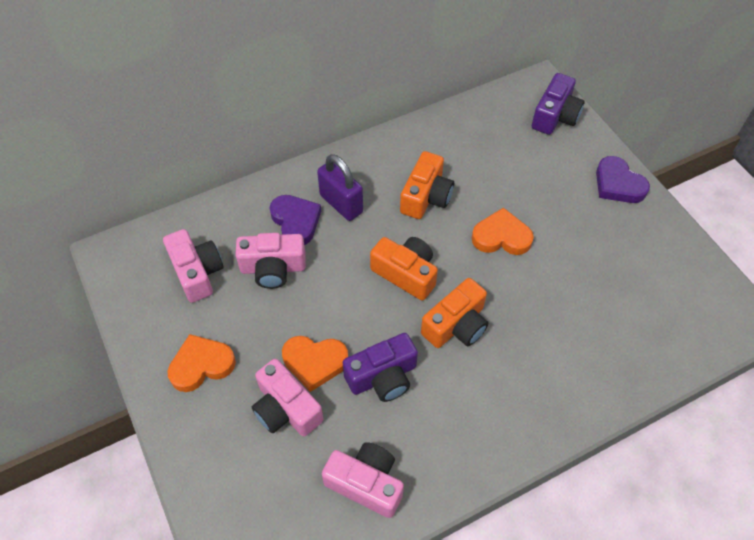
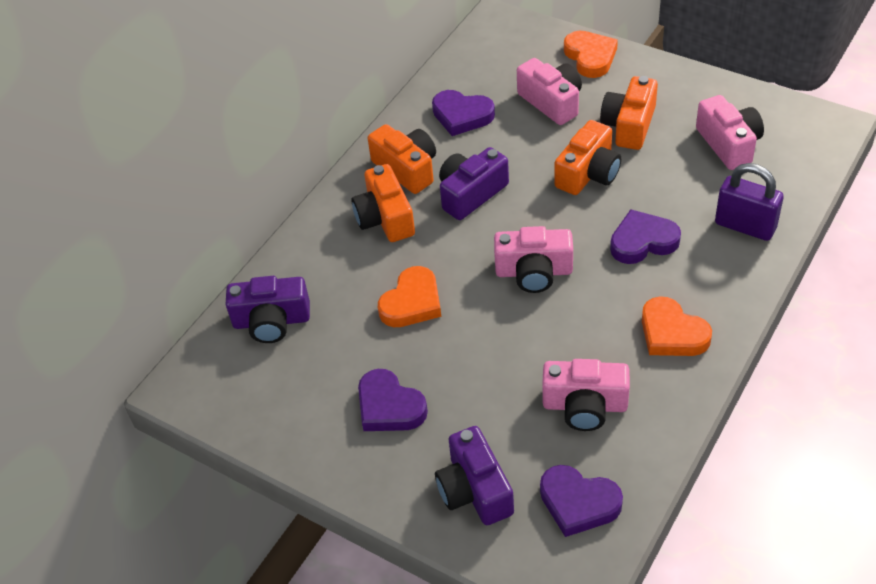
orange camera: 3 -> 4
purple camera: 2 -> 3
purple heart: 2 -> 4

